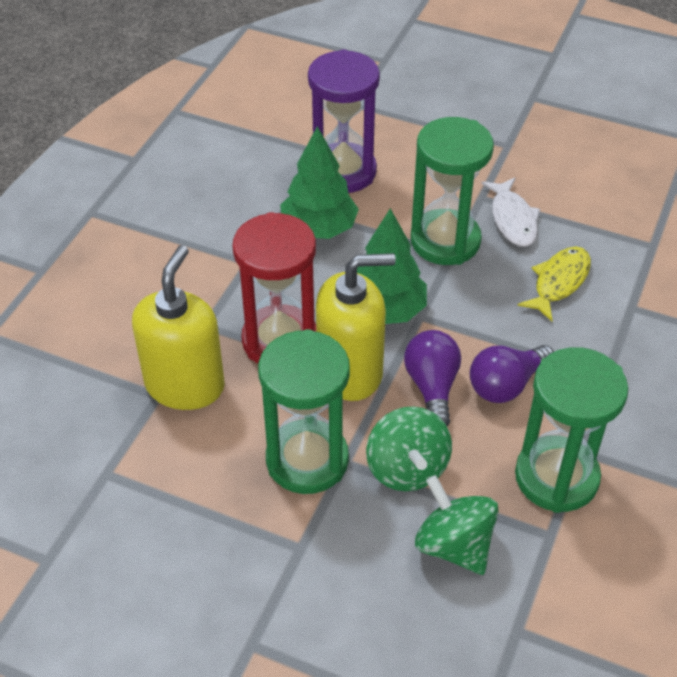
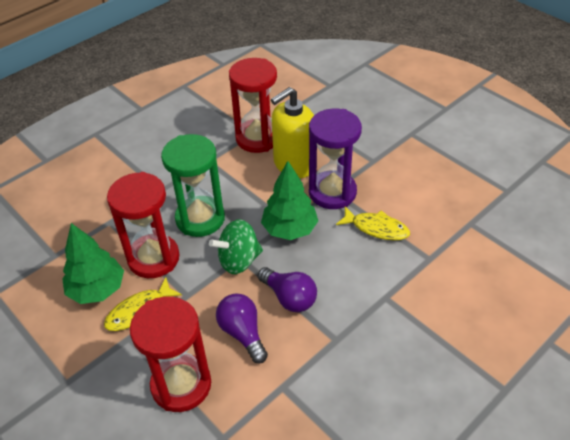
green hourglass: 3 -> 1
green spinning top: 2 -> 1
red hourglass: 1 -> 3
white fish: 1 -> 0
yellow fish: 1 -> 2
yellow soap dispenser: 2 -> 1

